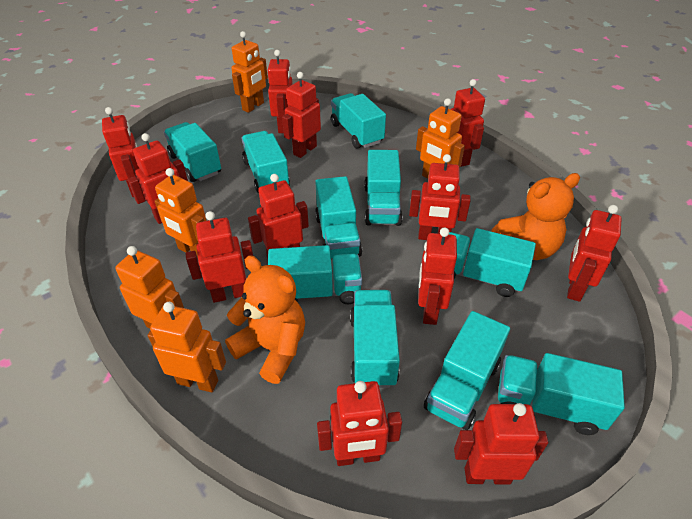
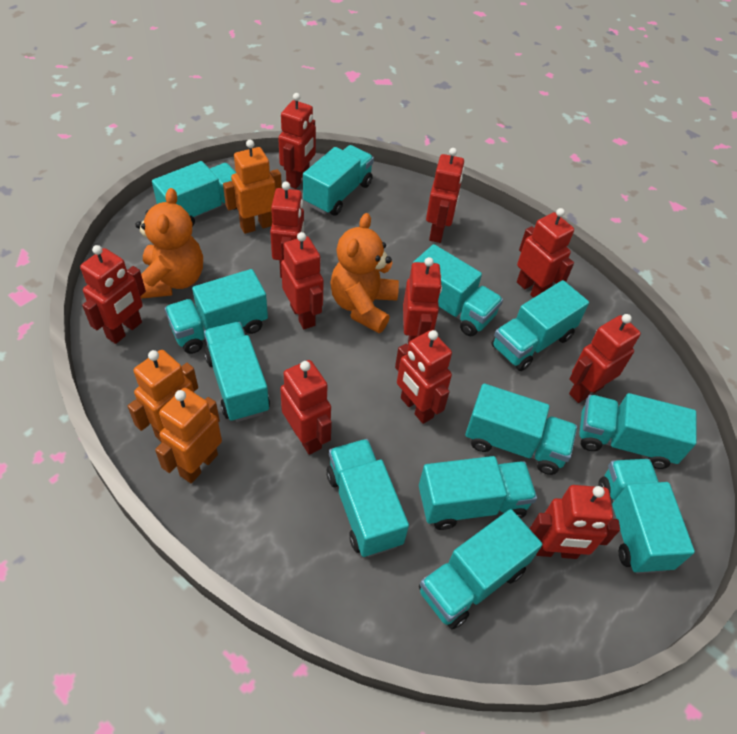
orange robot: 5 -> 3
red robot: 12 -> 11
turquoise truck: 10 -> 12

